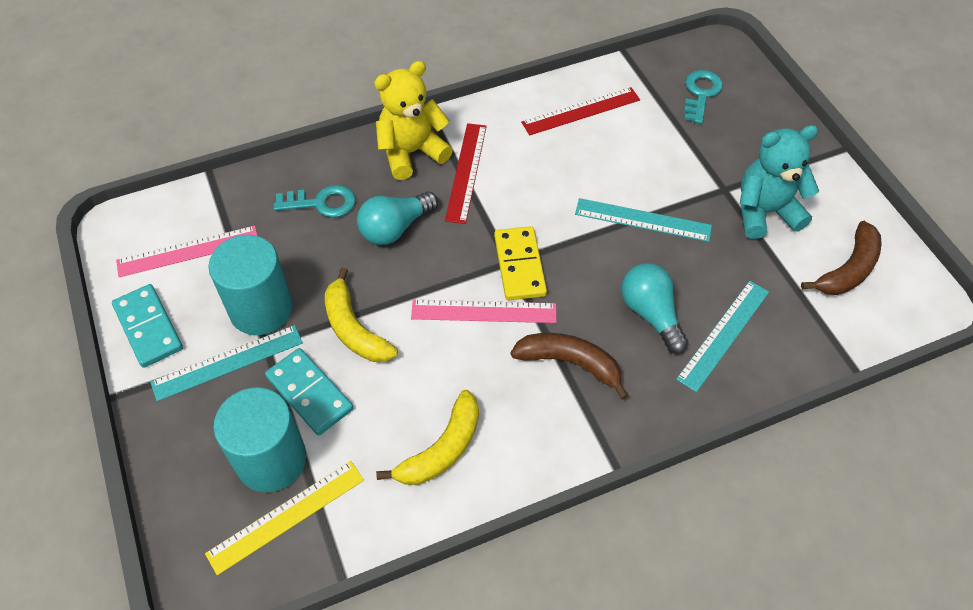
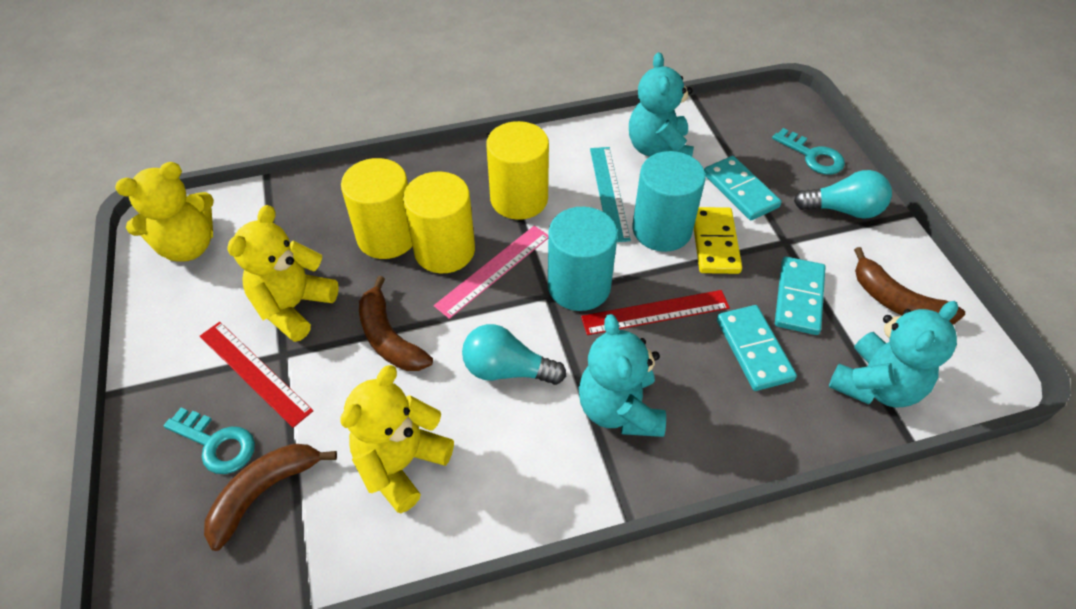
brown banana: 2 -> 3
pink ruler: 2 -> 1
turquoise domino: 2 -> 3
turquoise ruler: 3 -> 1
turquoise teddy bear: 1 -> 3
yellow banana: 2 -> 0
yellow cylinder: 0 -> 3
yellow ruler: 1 -> 0
yellow teddy bear: 1 -> 3

